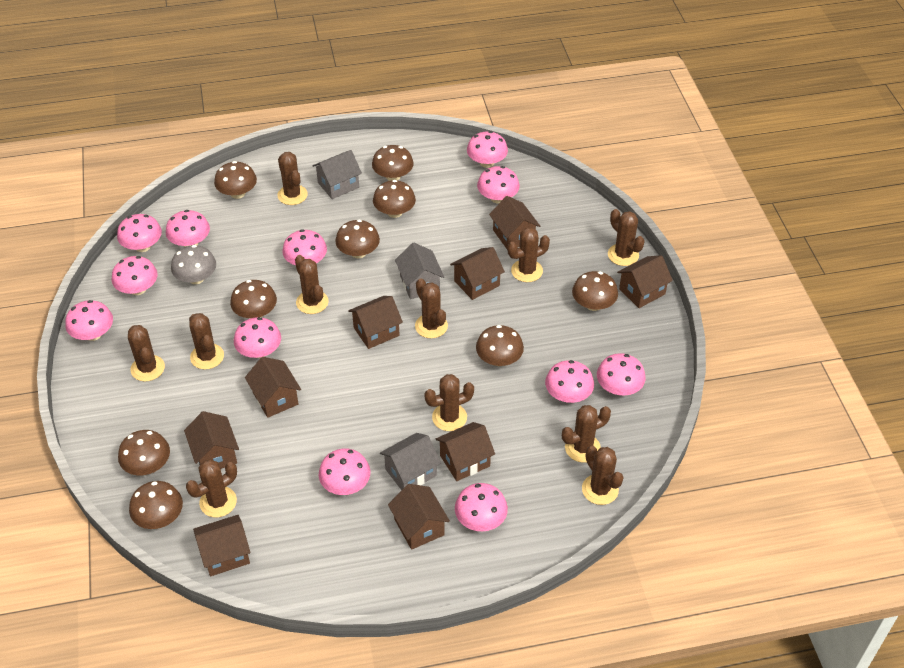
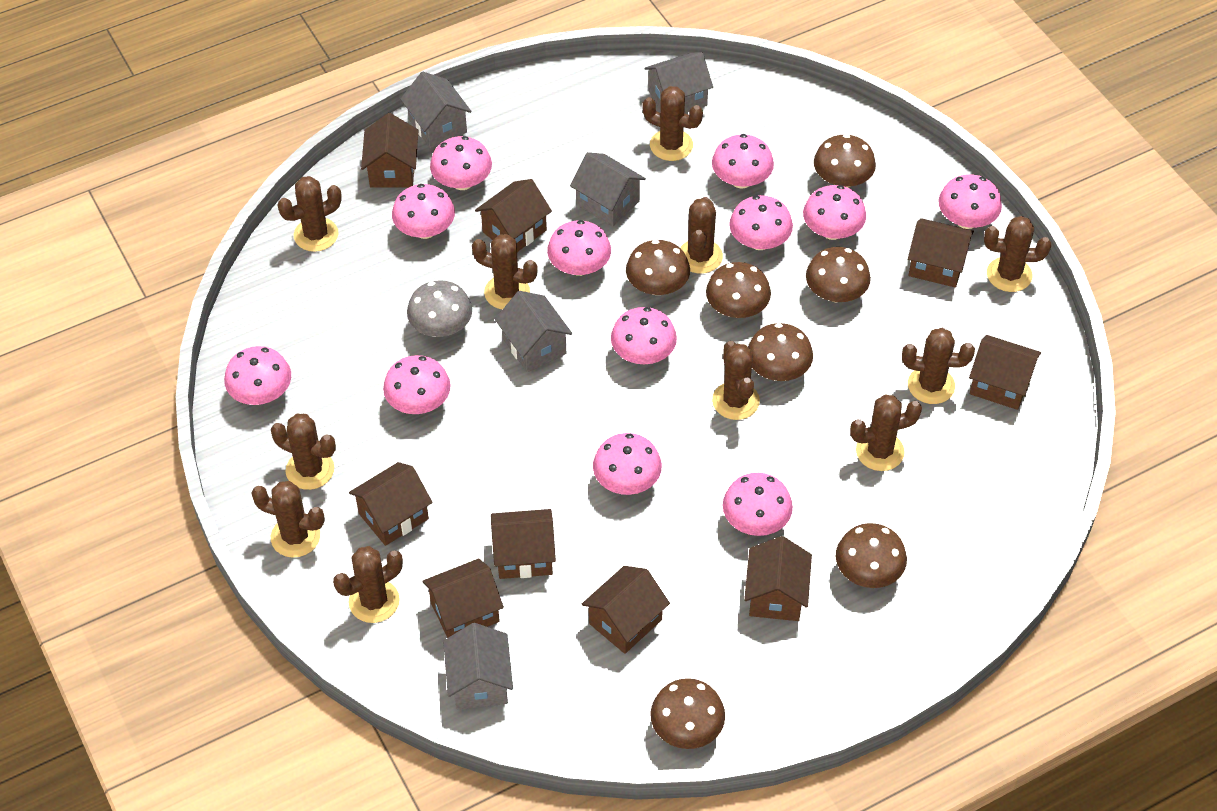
brown mushroom: 9 -> 7
grey house: 3 -> 5

